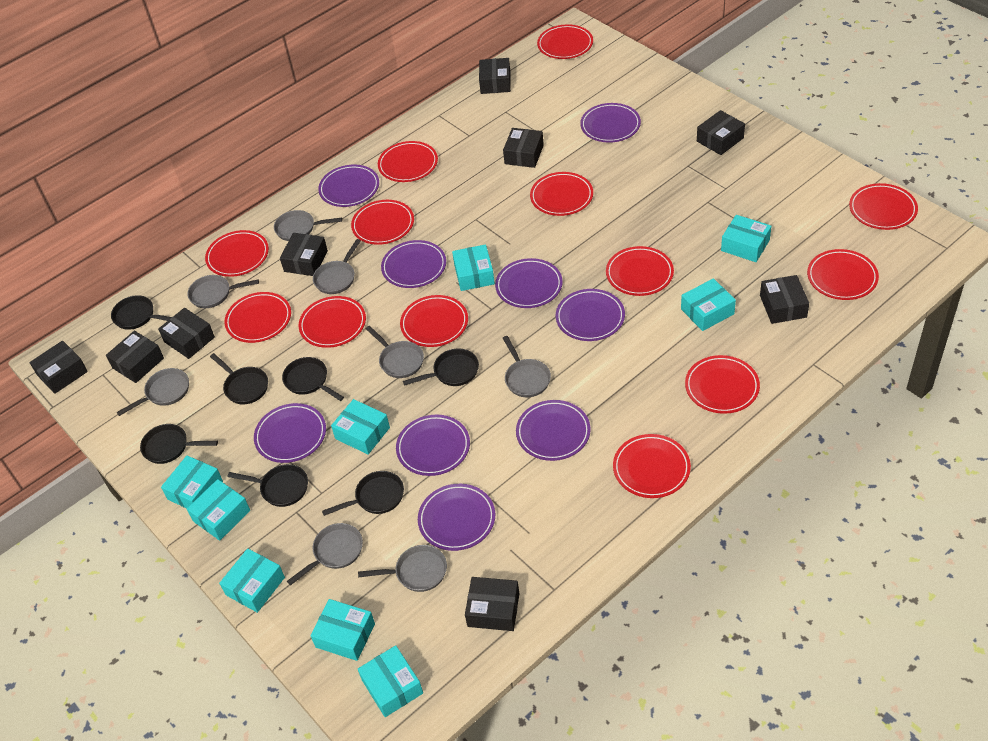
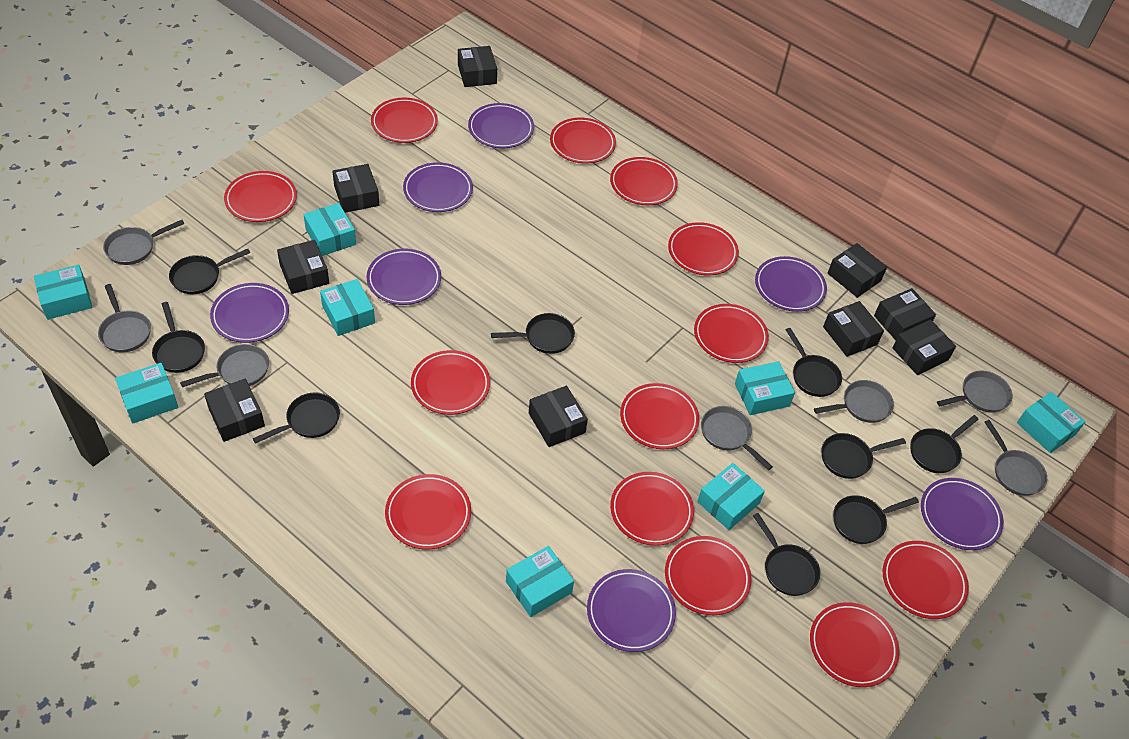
black pan: 7 -> 9
grey pan: 8 -> 7
purple plate: 9 -> 7
turquoise box: 9 -> 8

